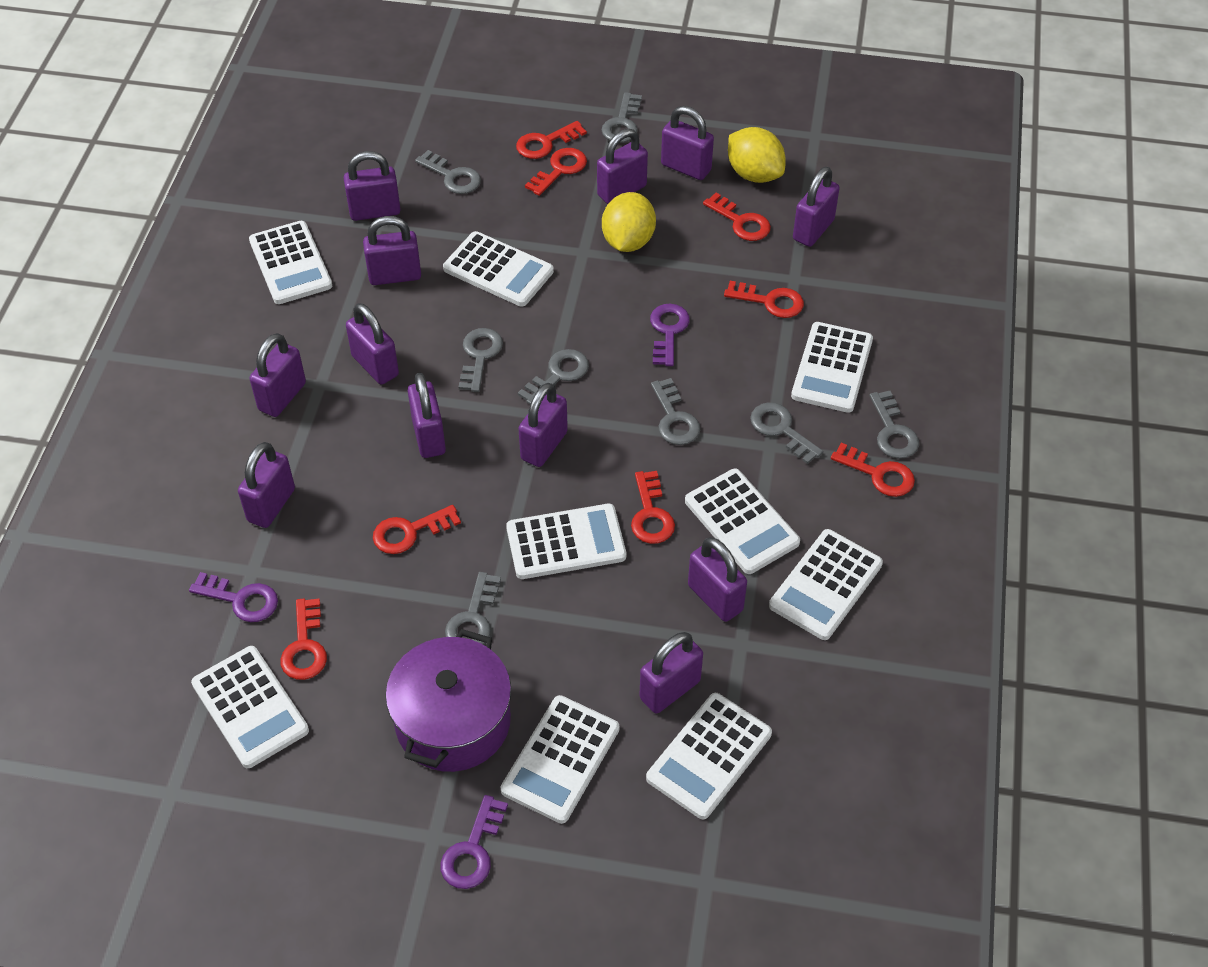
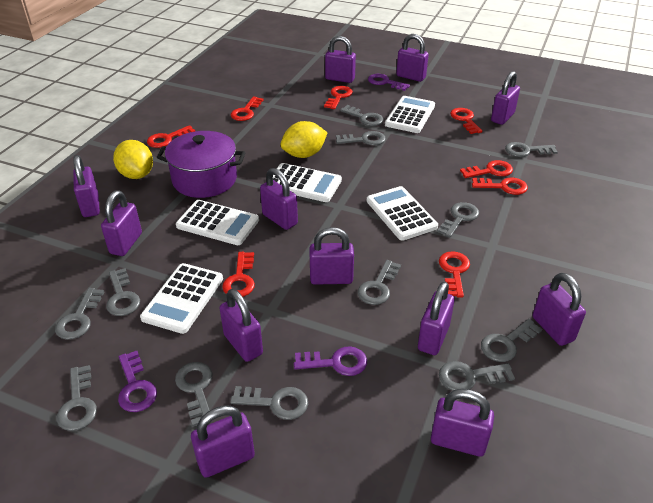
grey key: 8 -> 12
white calculator: 9 -> 5

